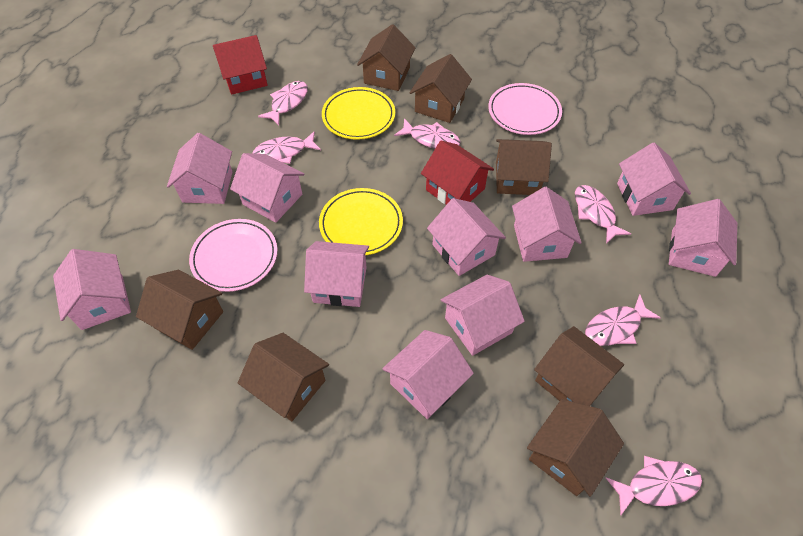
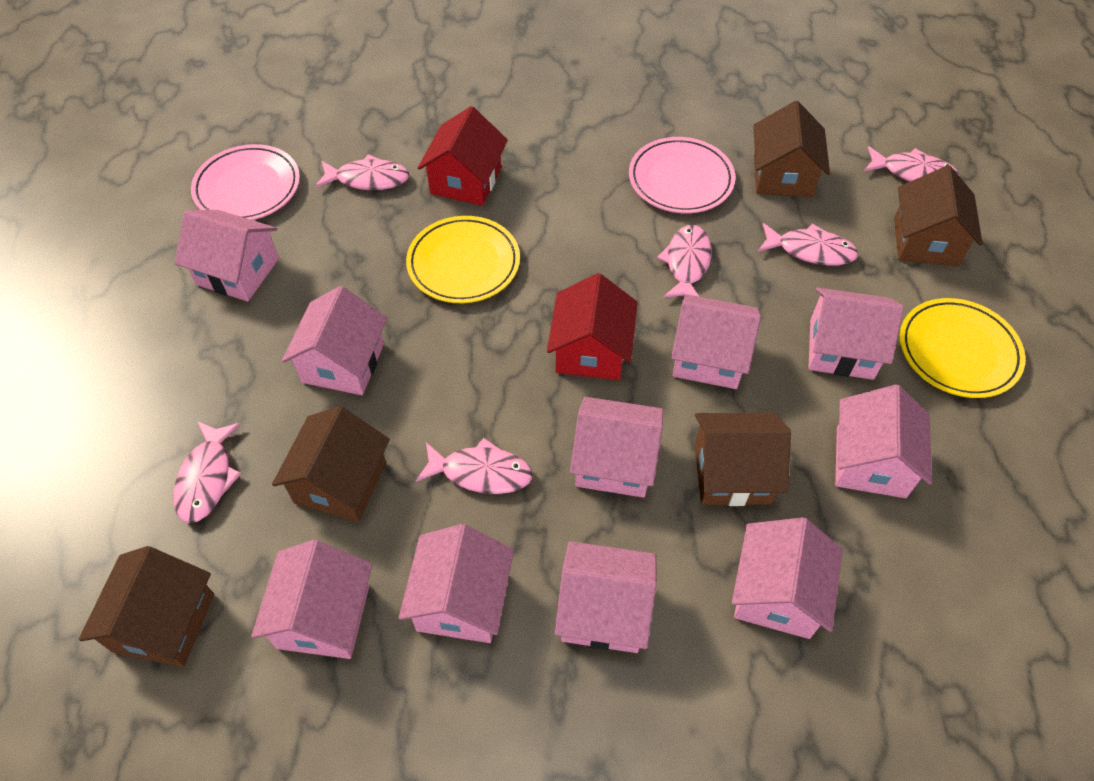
brown house: 7 -> 5

